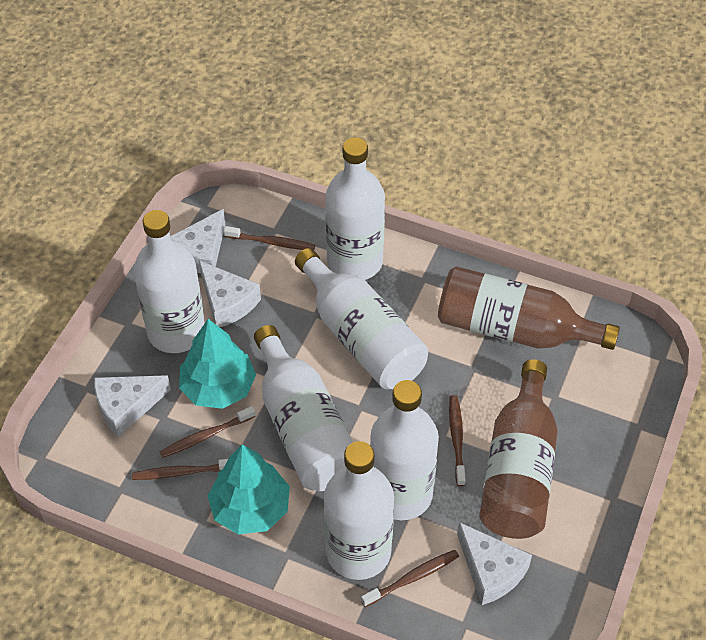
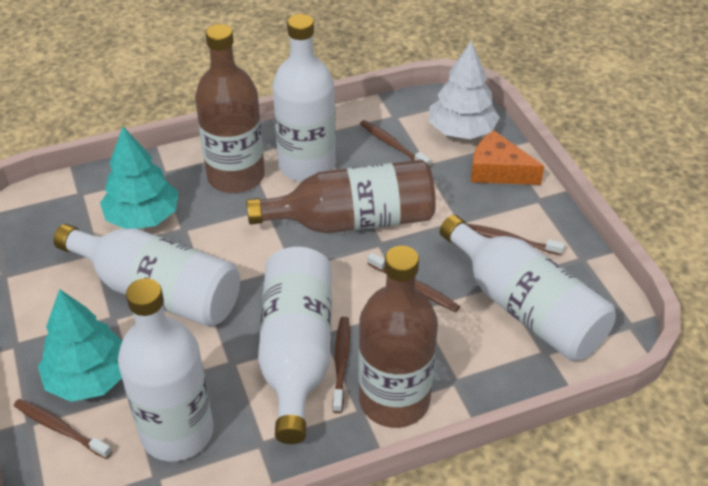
brown bottle: 2 -> 3
orange cheese: 0 -> 1
white bottle: 6 -> 5
white cheese: 4 -> 0
white tree: 0 -> 1

